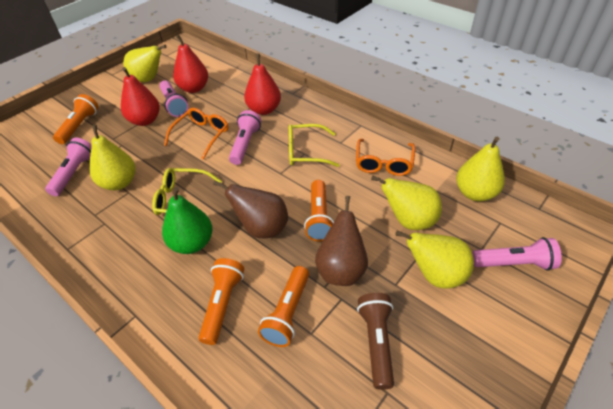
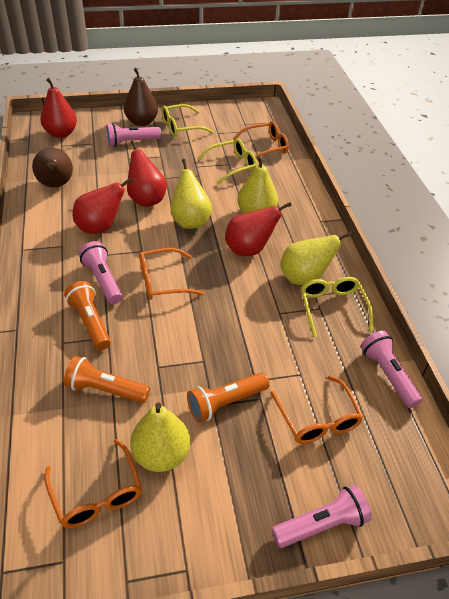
brown flashlight: 1 -> 0
green pear: 1 -> 0
orange flashlight: 4 -> 3
orange glasses: 2 -> 4
red pear: 3 -> 4
yellow glasses: 2 -> 3
yellow pear: 5 -> 4

